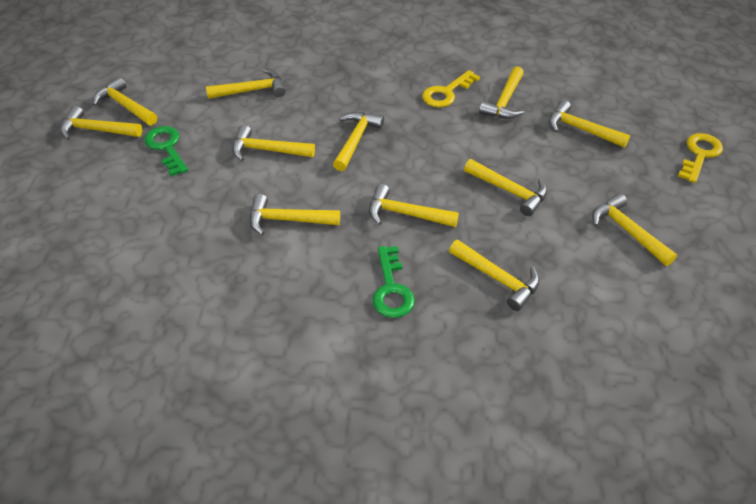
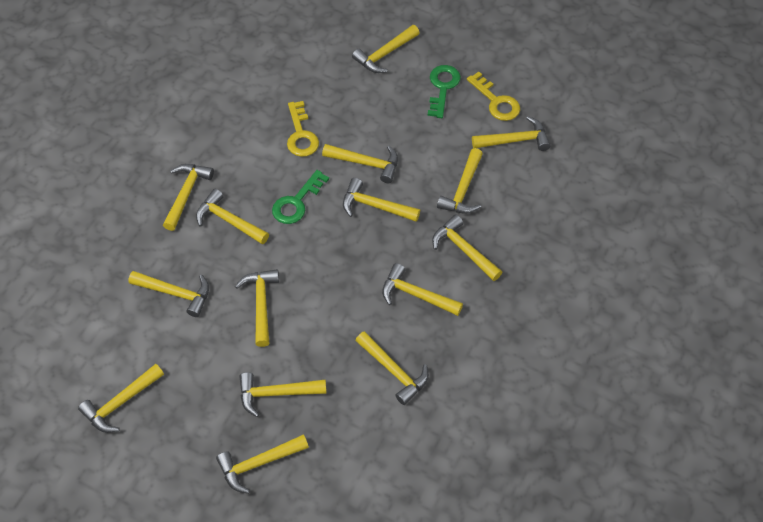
yellow hammer: 12 -> 15

